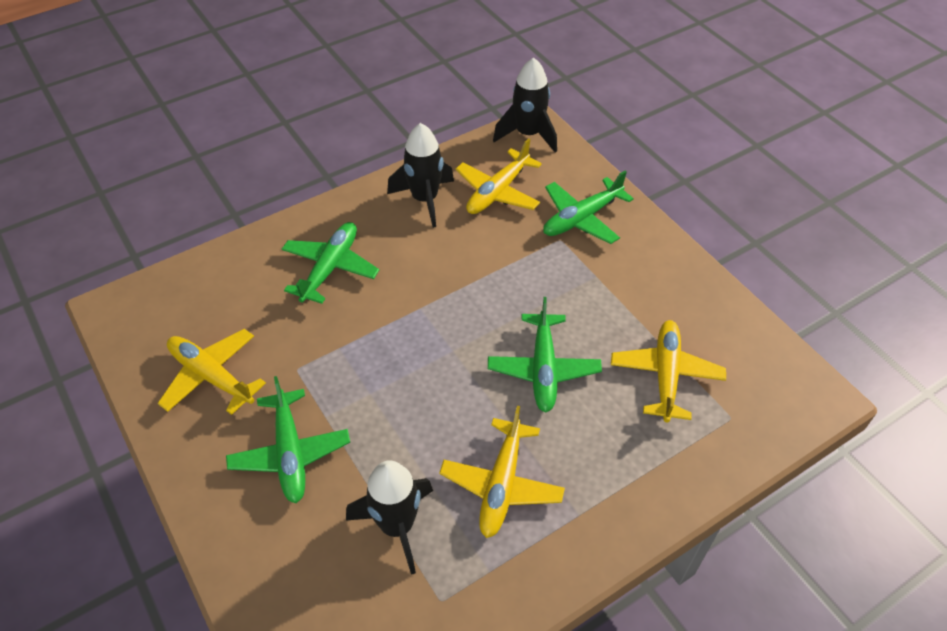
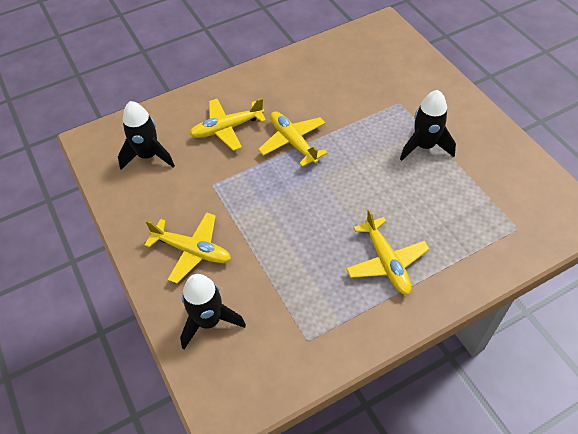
green plane: 4 -> 0

